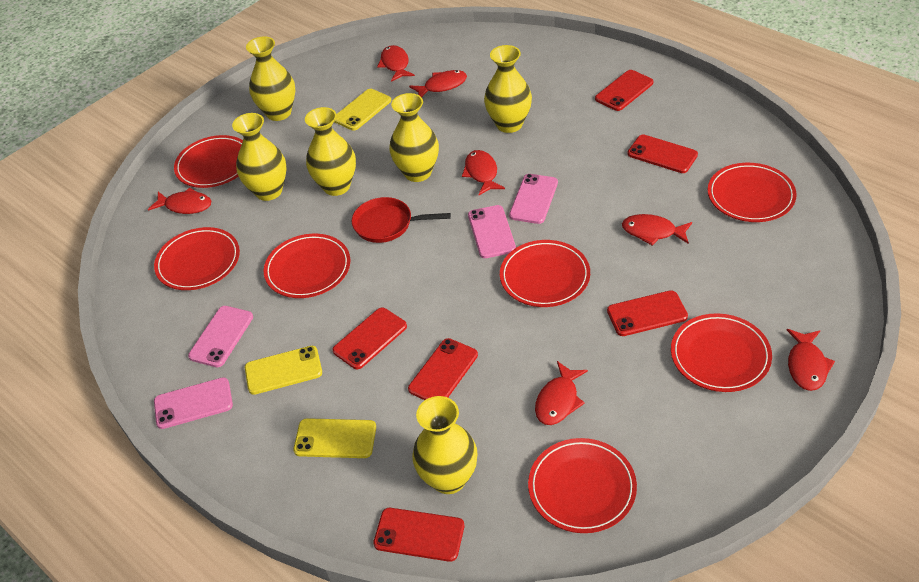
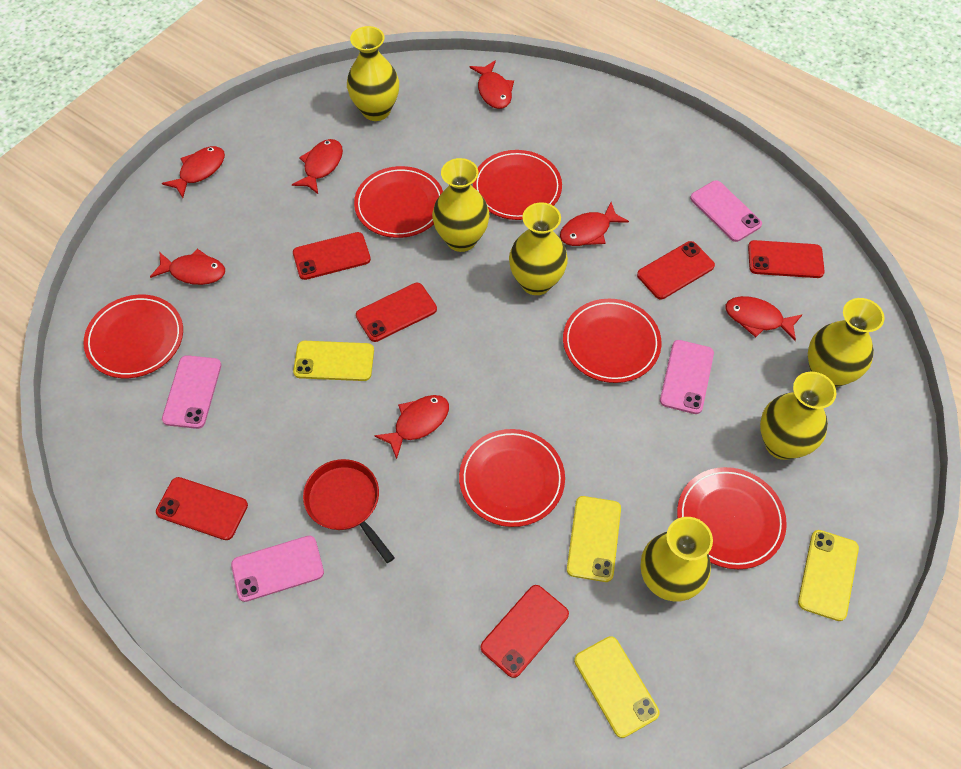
red plate: 7 -> 6
yellow phone: 3 -> 4

